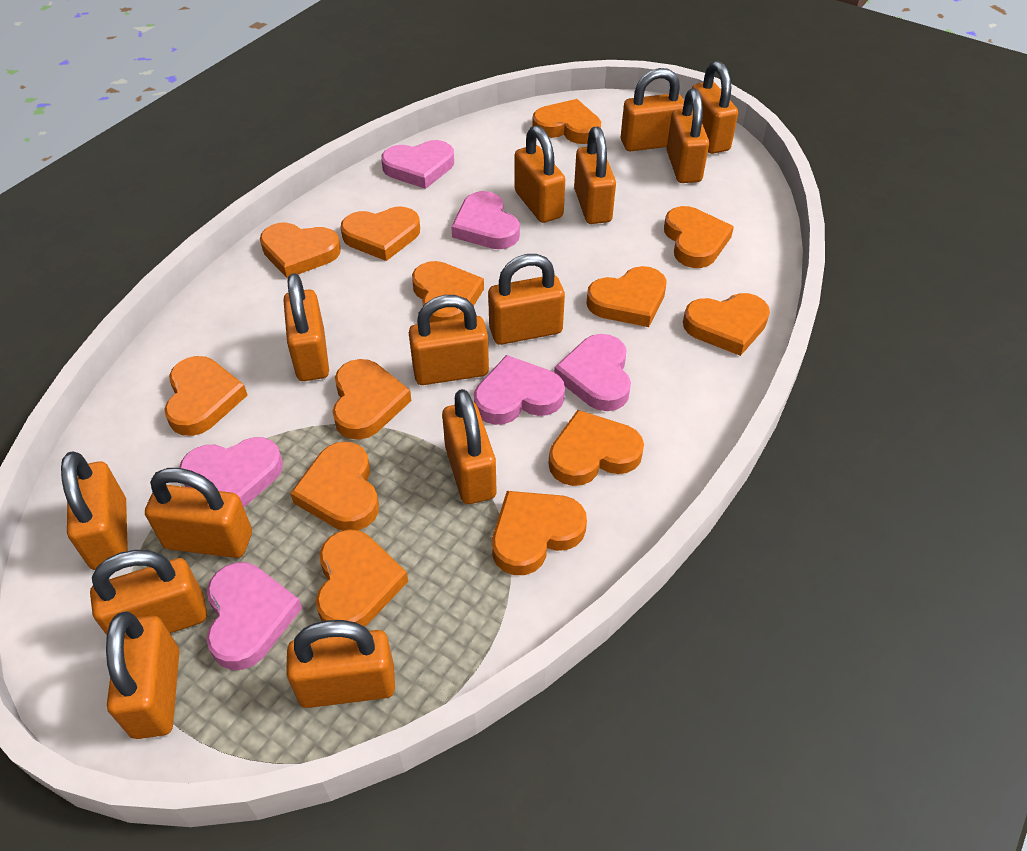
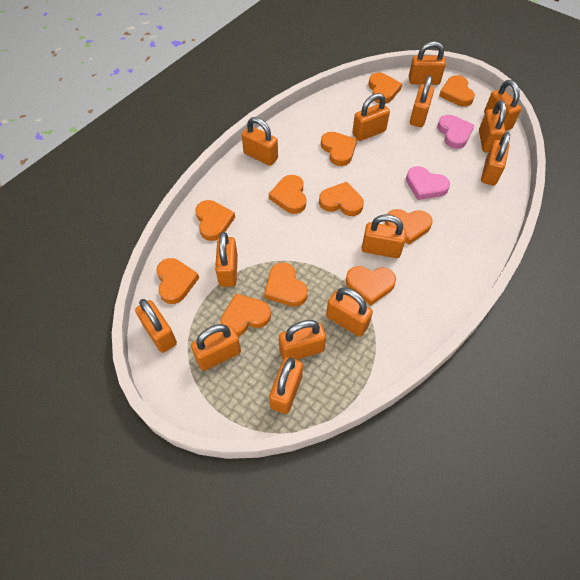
orange heart: 13 -> 11
pink heart: 6 -> 2

